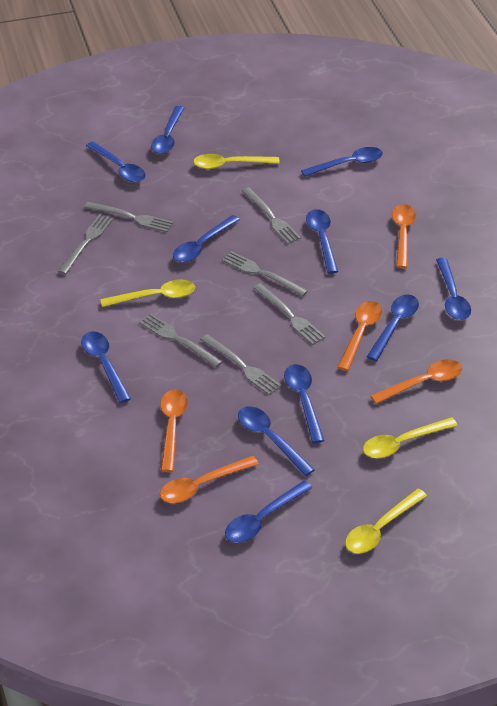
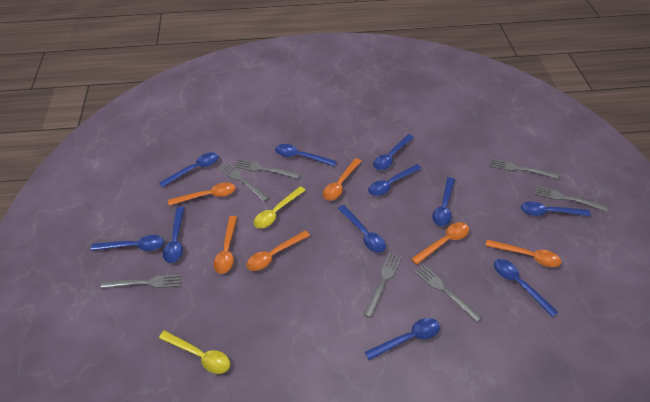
orange spoon: 5 -> 6
yellow spoon: 4 -> 2

